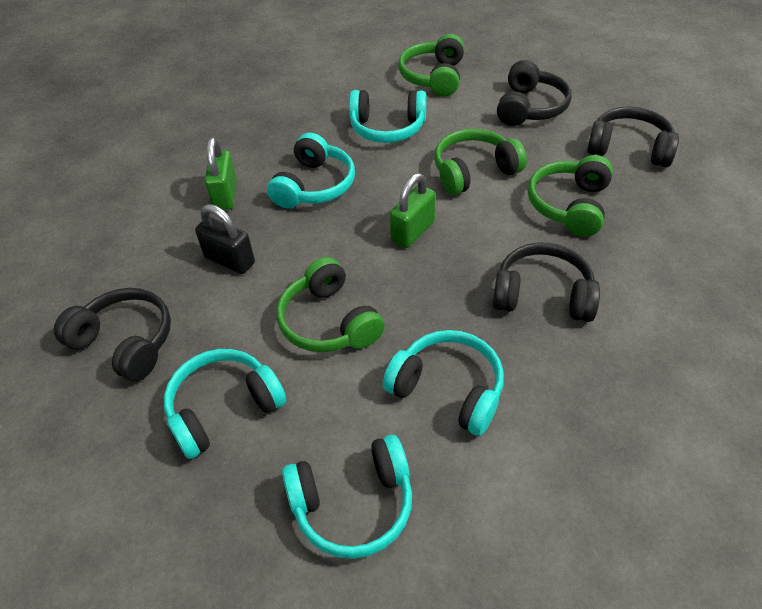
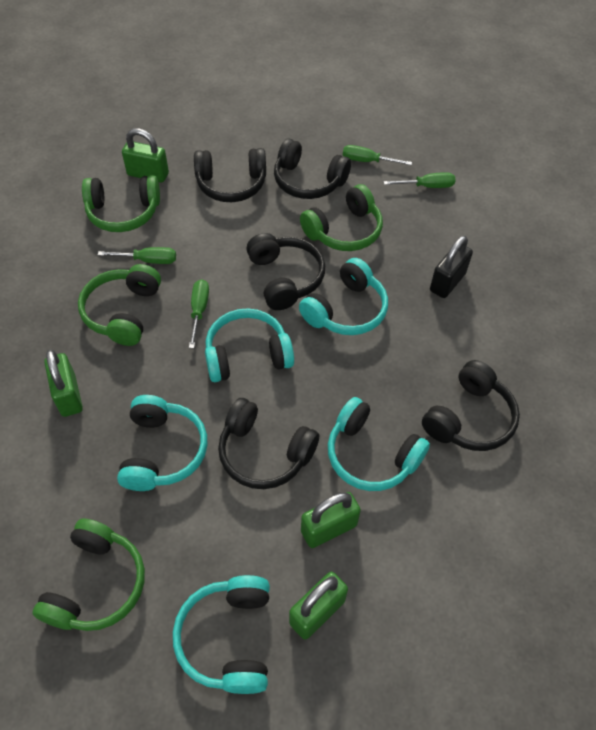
black headphones: 4 -> 5
green padlock: 2 -> 4
green screwdriver: 0 -> 4

